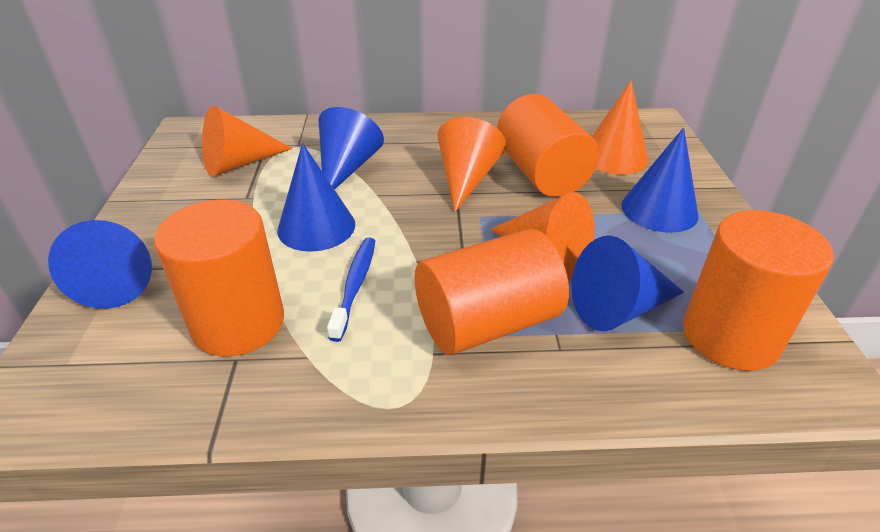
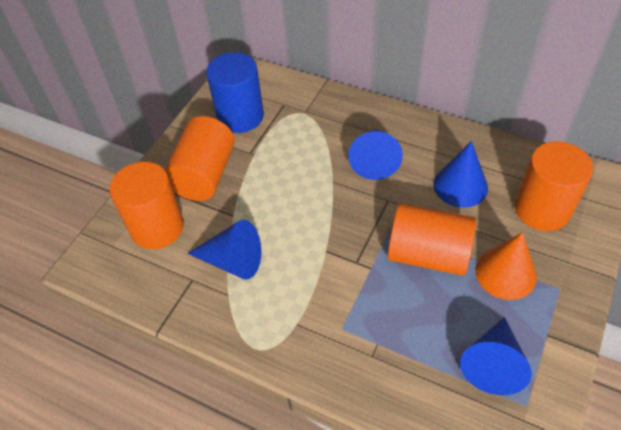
blue cone: 5 -> 4
blue cylinder: 0 -> 1
blue toothbrush: 1 -> 0
orange cone: 4 -> 1

